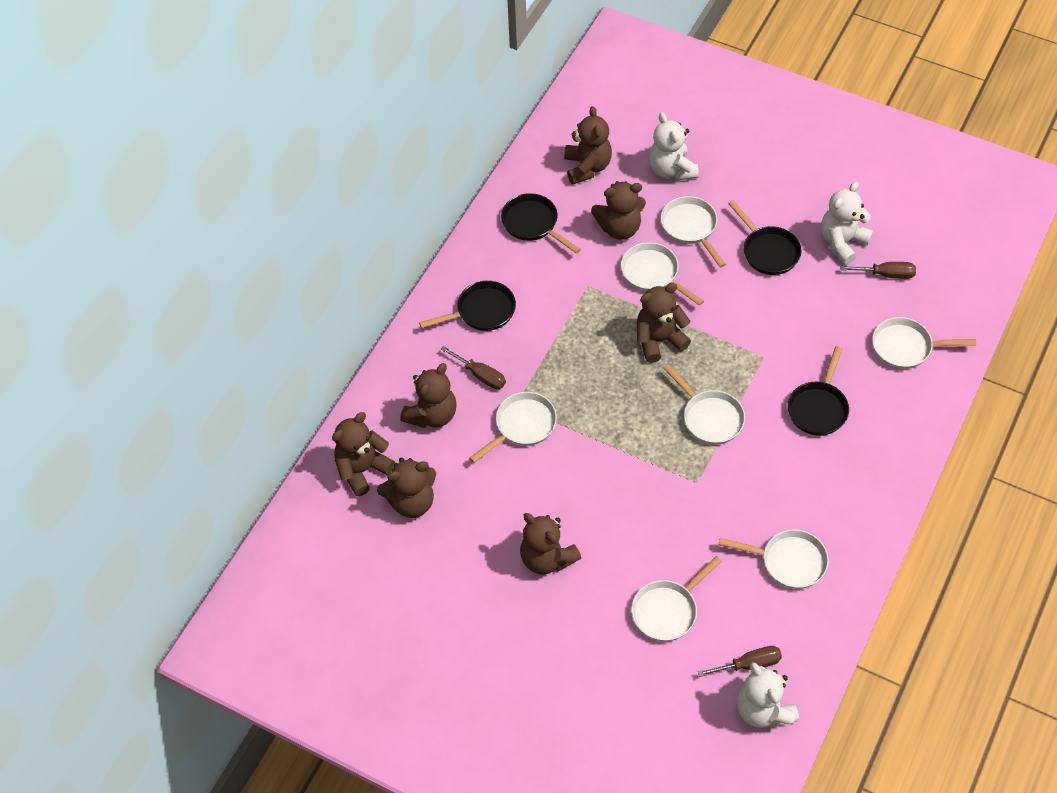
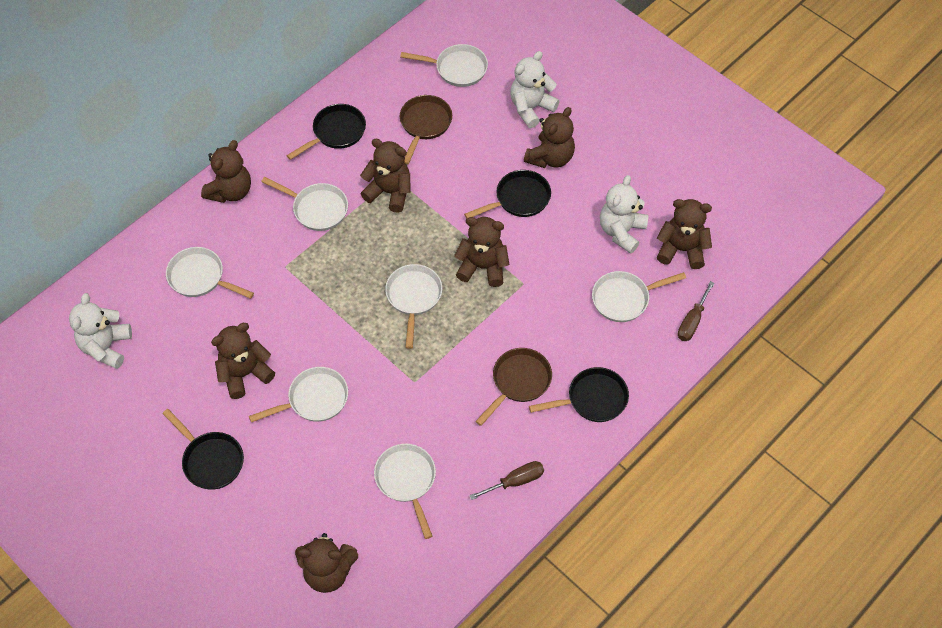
brown pan: 0 -> 2
brown screwdriver: 3 -> 2

